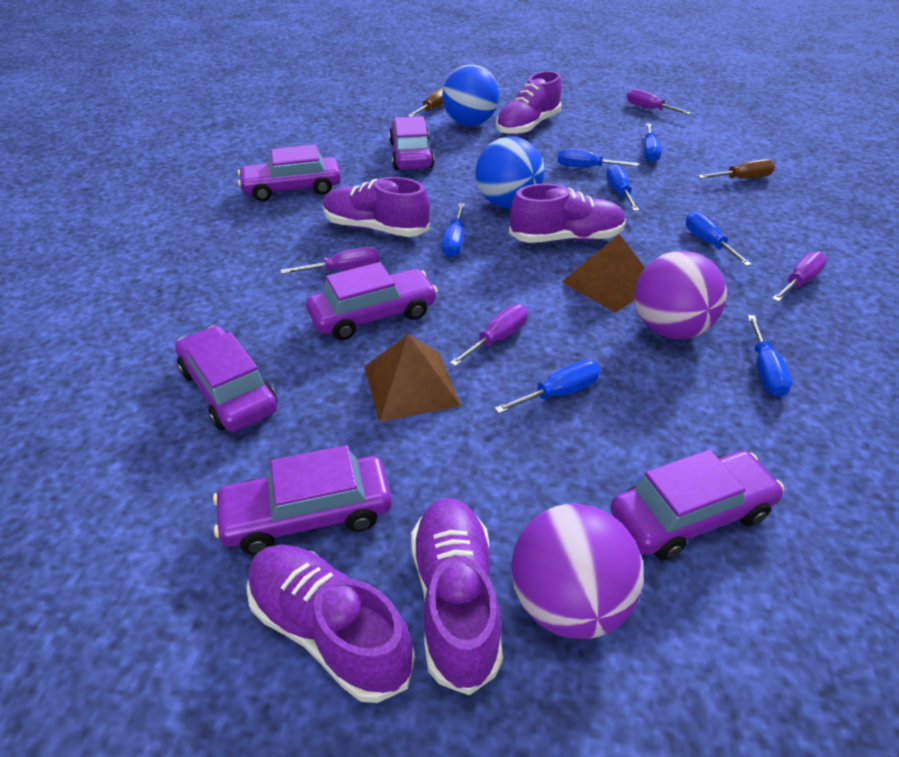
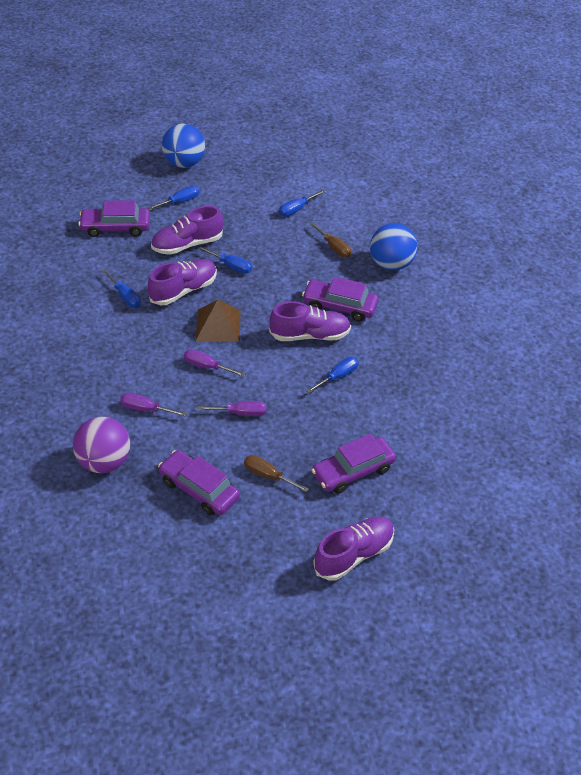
blue screwdriver: 7 -> 5
brown pyramid: 2 -> 1
purple ball: 2 -> 1
purple car: 6 -> 4
purple screwdriver: 4 -> 3
purple shoe: 5 -> 4

